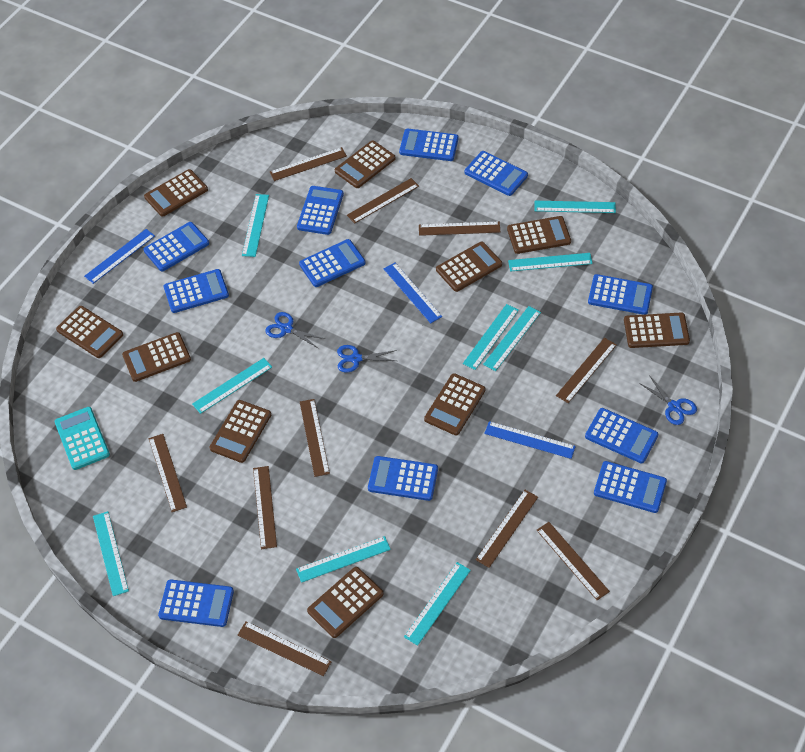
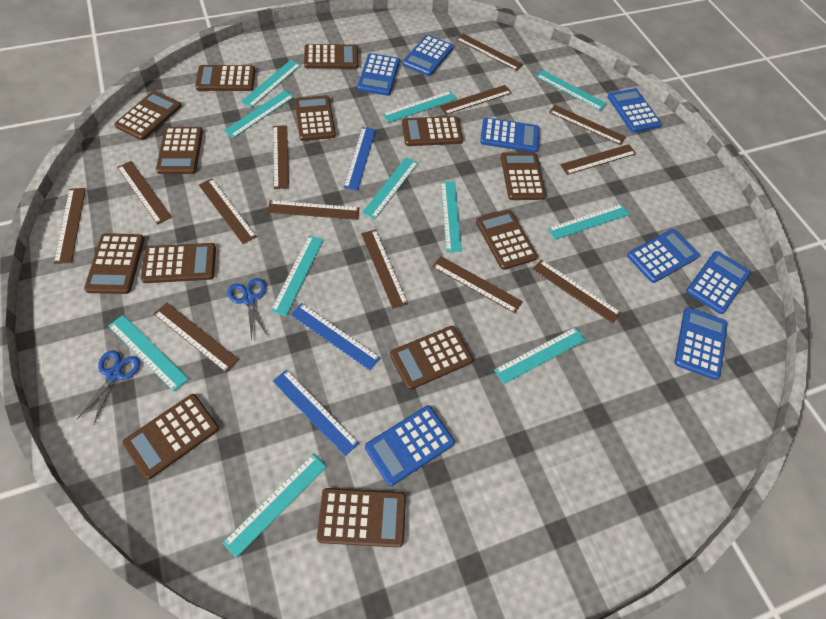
blue calculator: 11 -> 8
blue scissors: 3 -> 2
brown calculator: 10 -> 13
brown ruler: 10 -> 13
turquoise calculator: 1 -> 0
turquoise ruler: 9 -> 11

